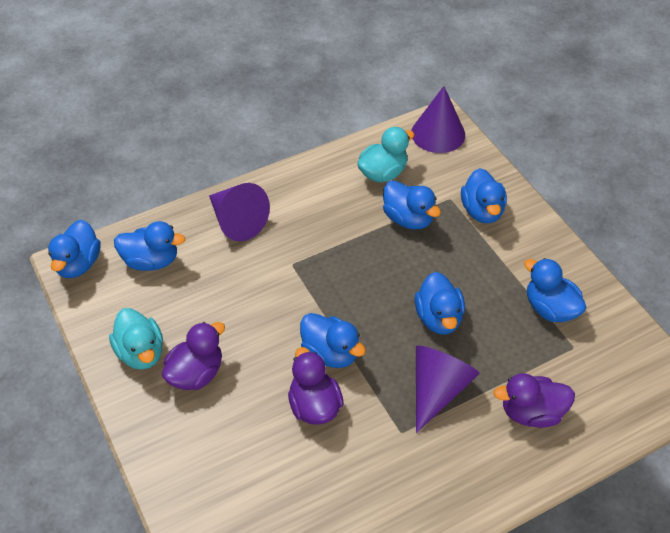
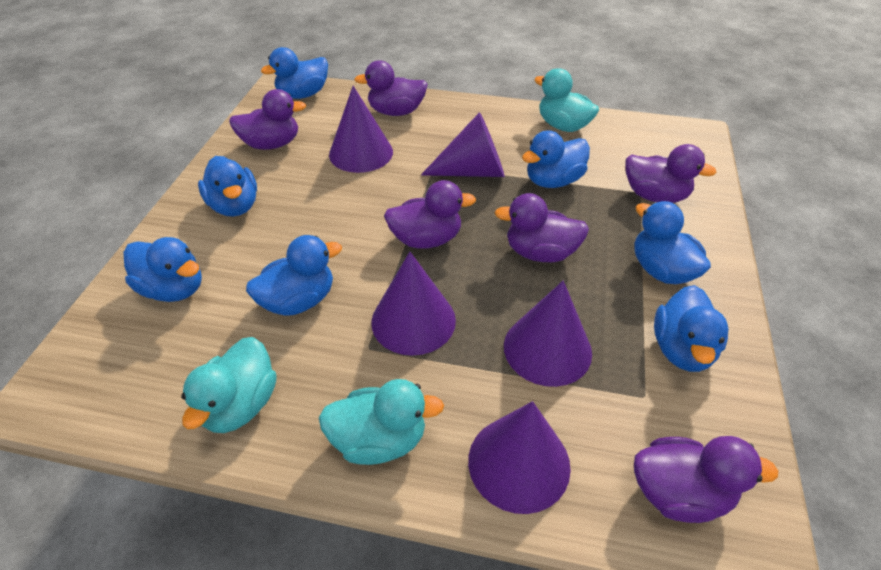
purple cone: 3 -> 5
purple duck: 3 -> 6
turquoise duck: 2 -> 3

